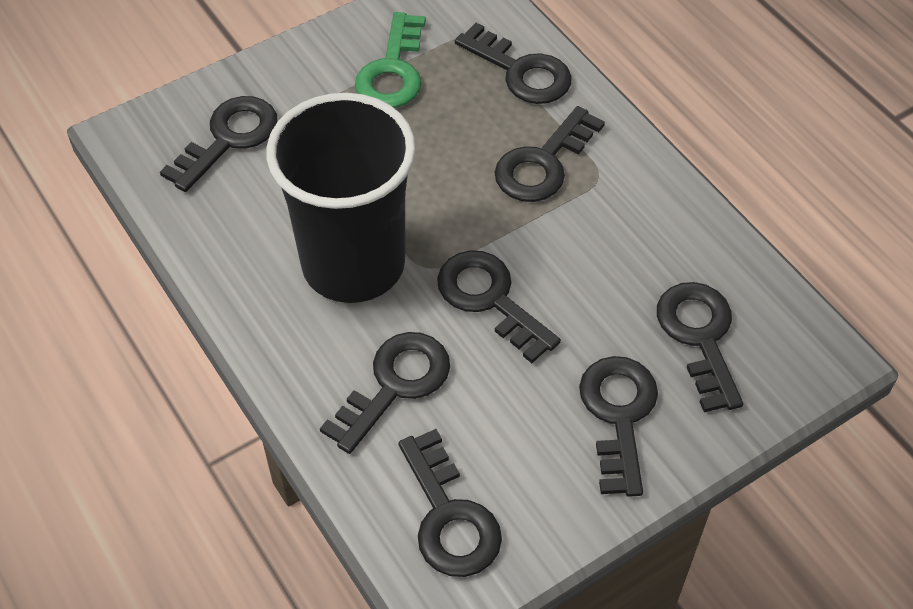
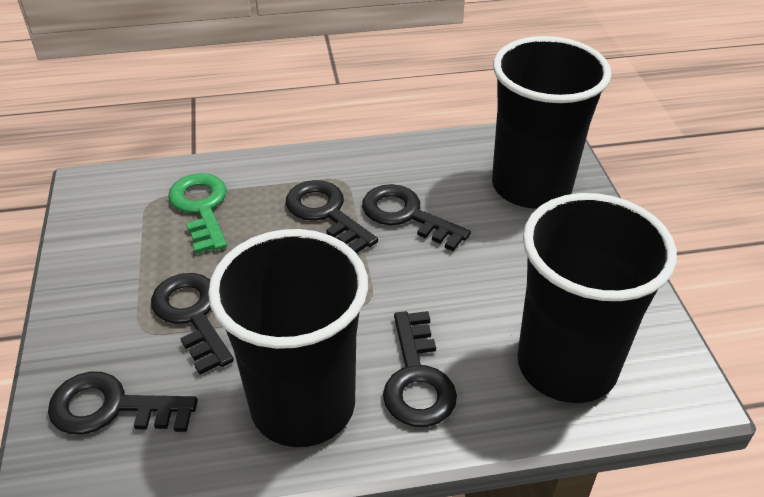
black cup: 1 -> 3
black key: 8 -> 5

